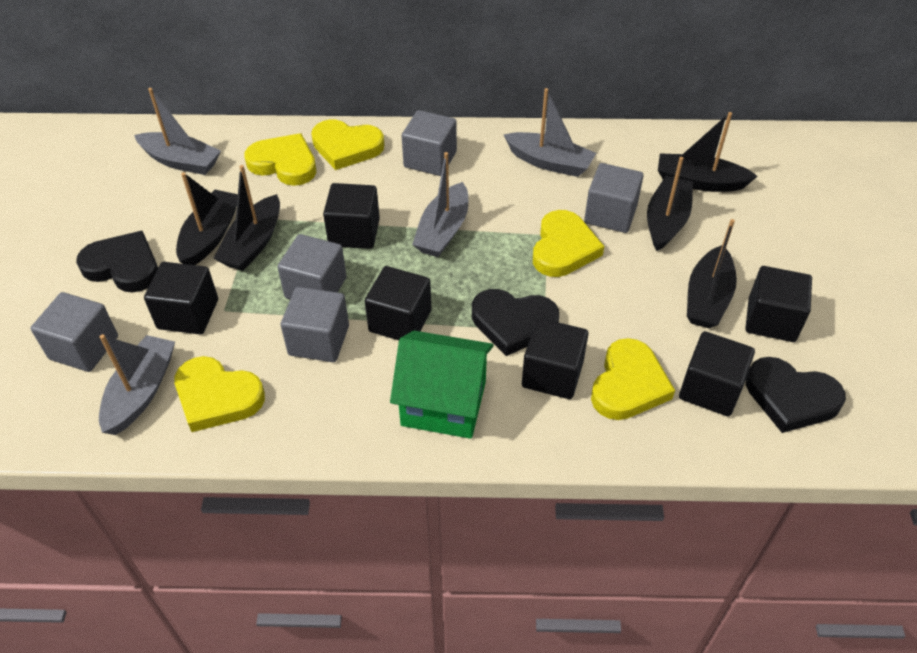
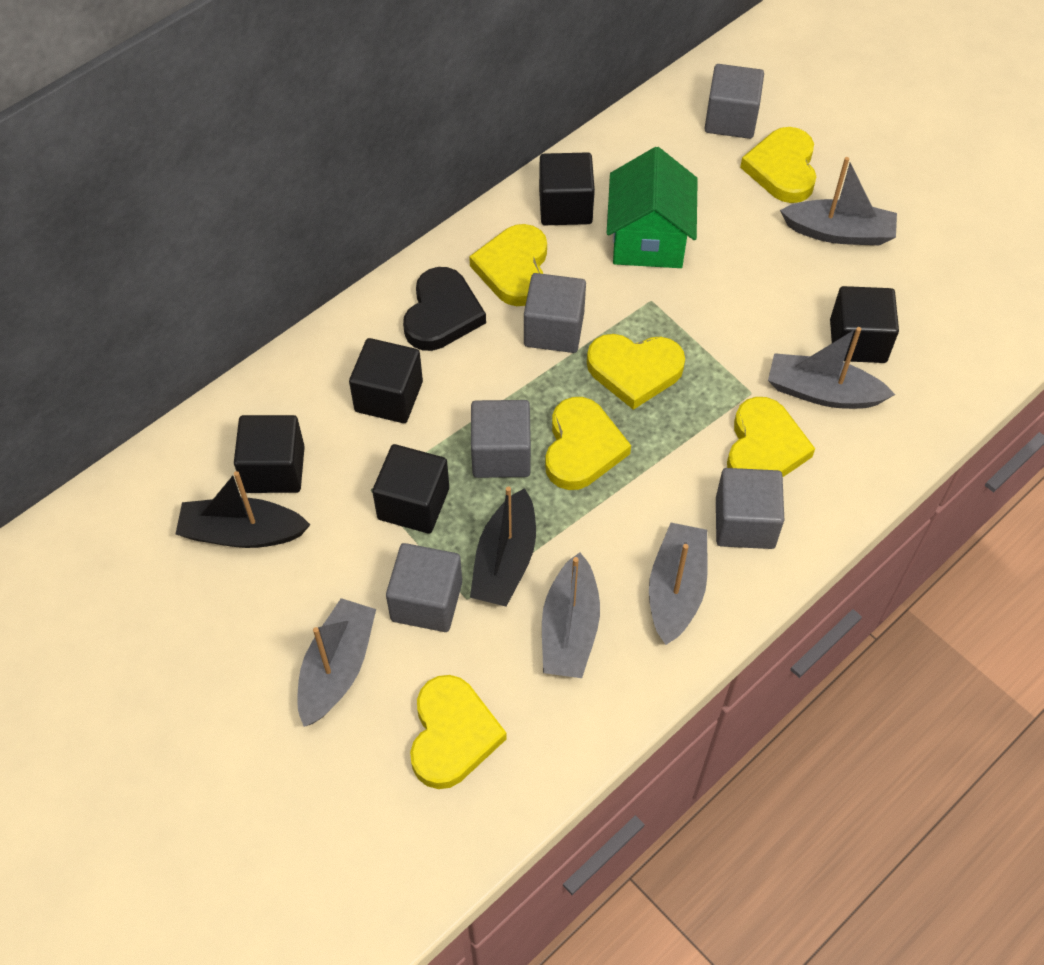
black boat: 5 -> 2
black cube: 6 -> 5
black heart: 3 -> 1
grey boat: 4 -> 5
yellow heart: 5 -> 6

